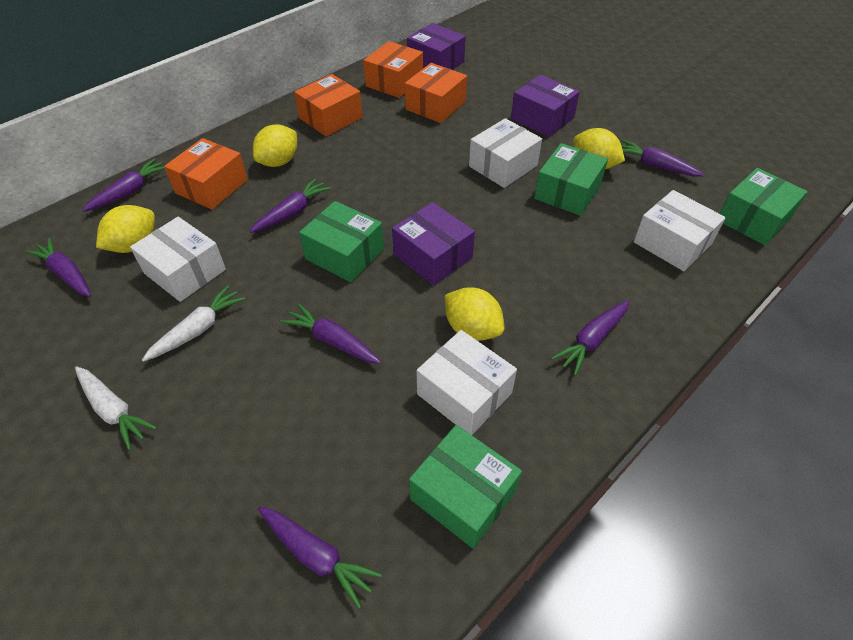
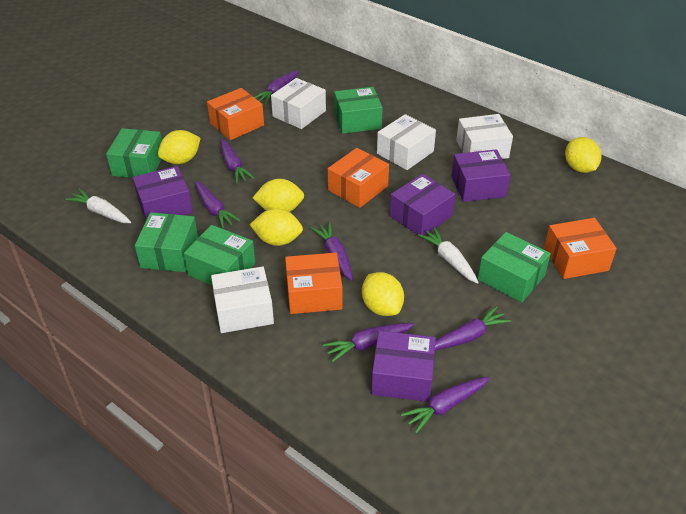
green box: 4 -> 5
purple box: 3 -> 4
yellow lemon: 4 -> 5

